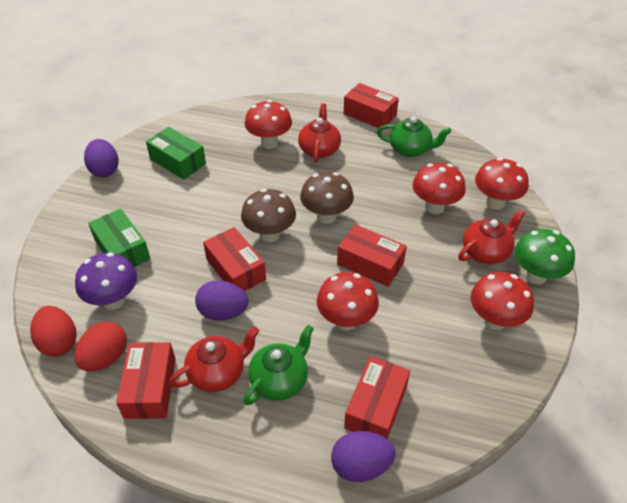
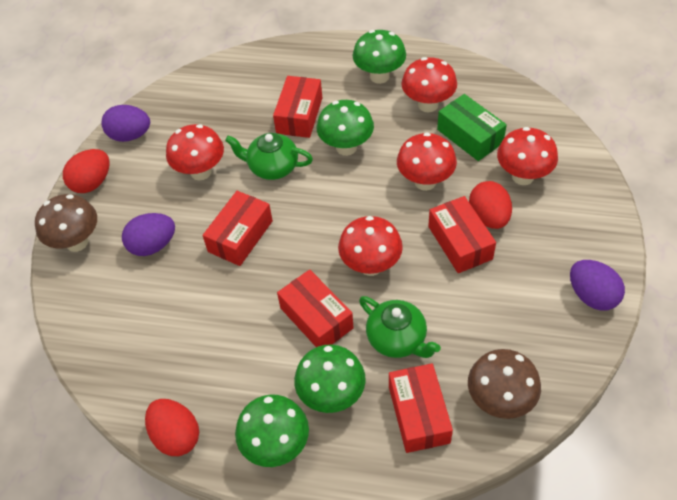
green box: 2 -> 1
green mushroom: 1 -> 4
purple mushroom: 1 -> 0
red egg: 2 -> 3
red teapot: 3 -> 0

